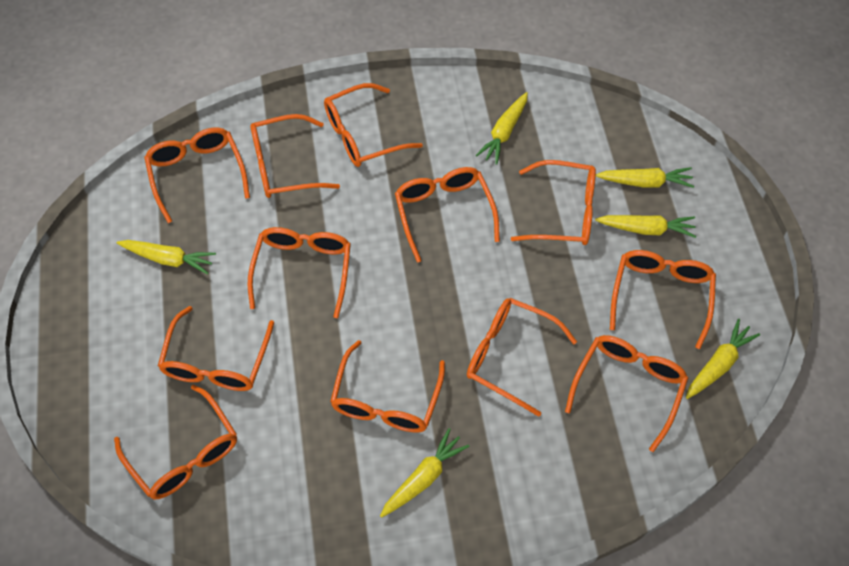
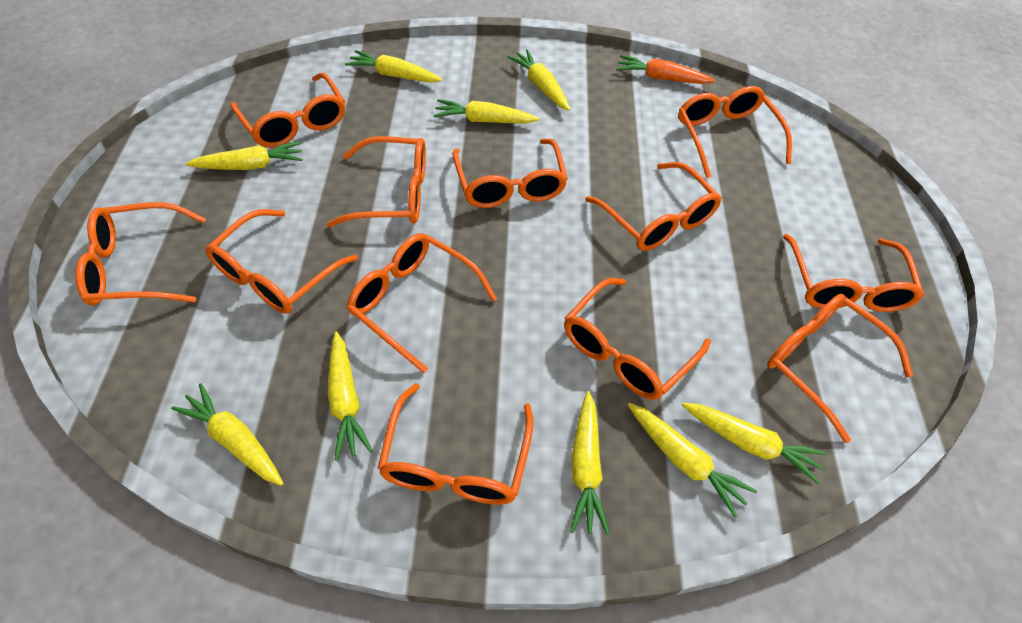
orange carrot: 0 -> 1
yellow carrot: 6 -> 9

